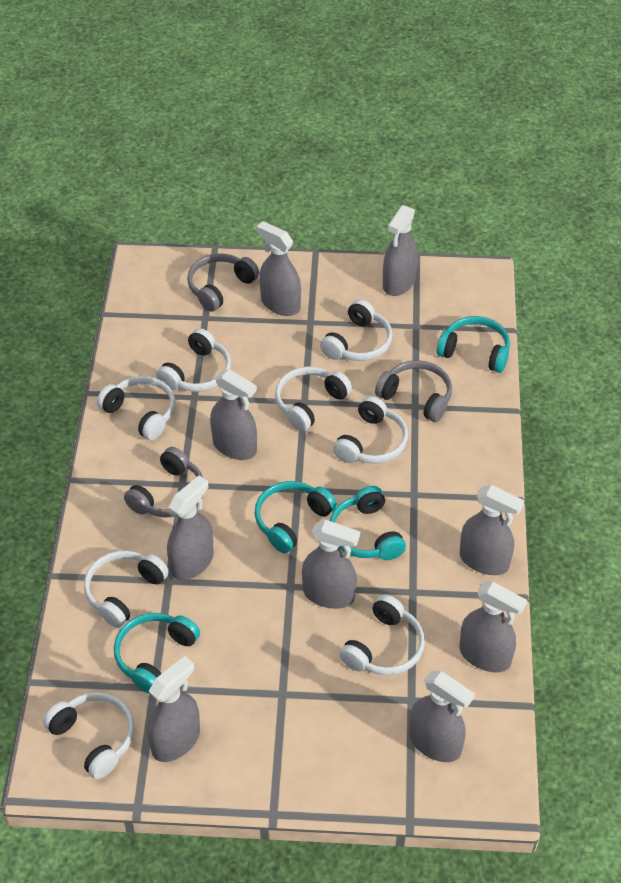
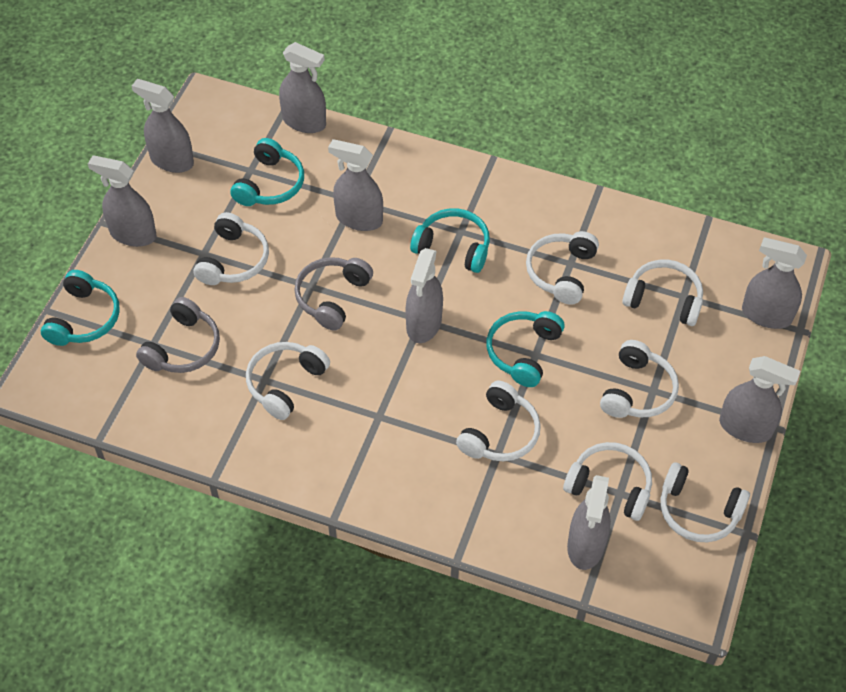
grey headphones: 3 -> 2
grey spray bottle: 9 -> 8

